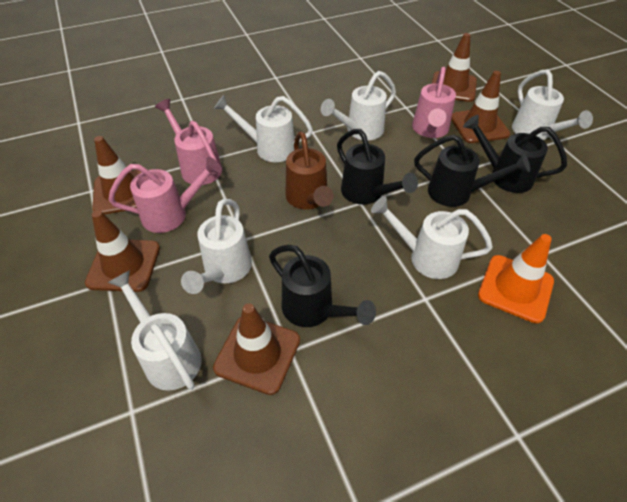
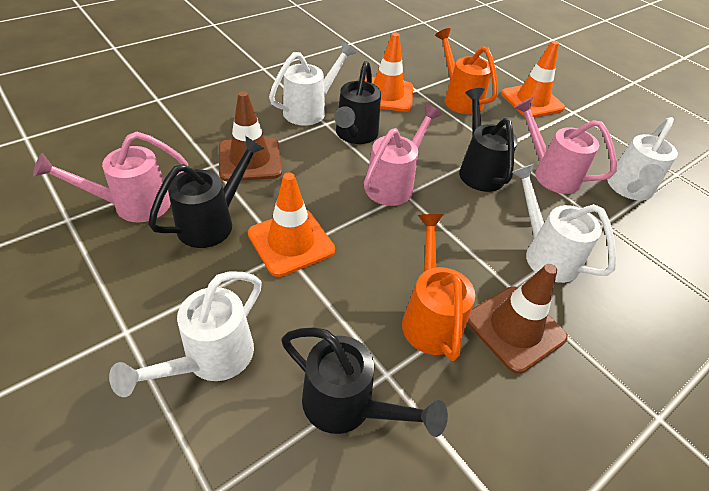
brown traffic cone: 5 -> 2
brown watering can: 1 -> 0
orange traffic cone: 1 -> 3
orange watering can: 0 -> 2
white watering can: 6 -> 4

